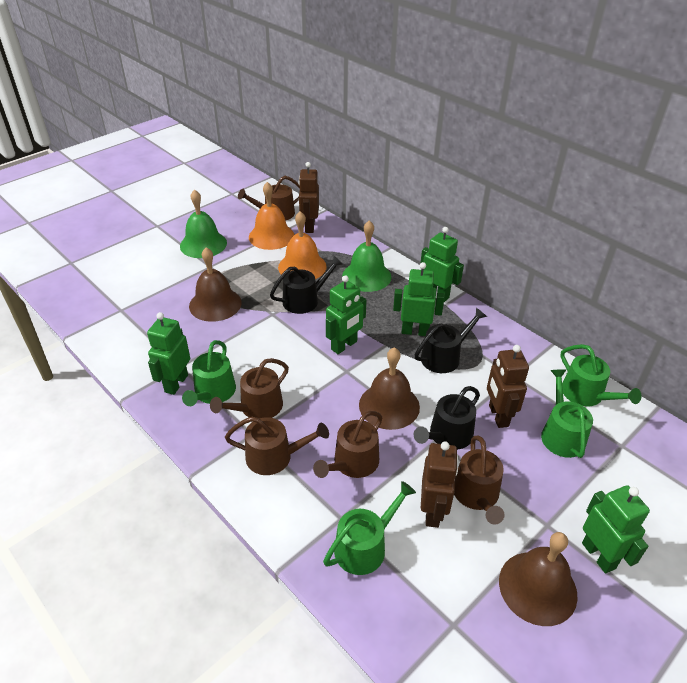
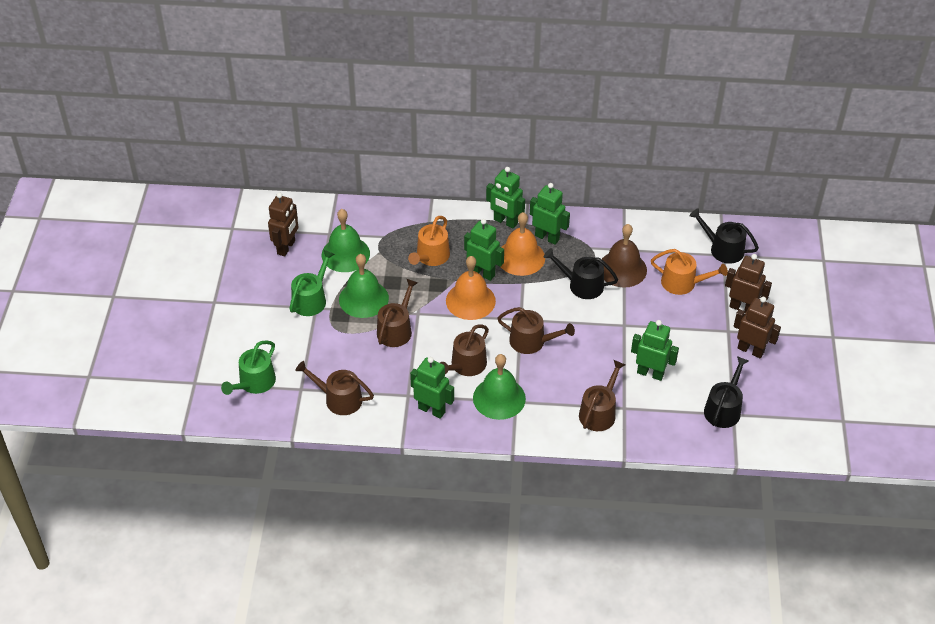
brown bell: 3 -> 1
green bell: 2 -> 3
green watering can: 4 -> 2
orange watering can: 0 -> 2

